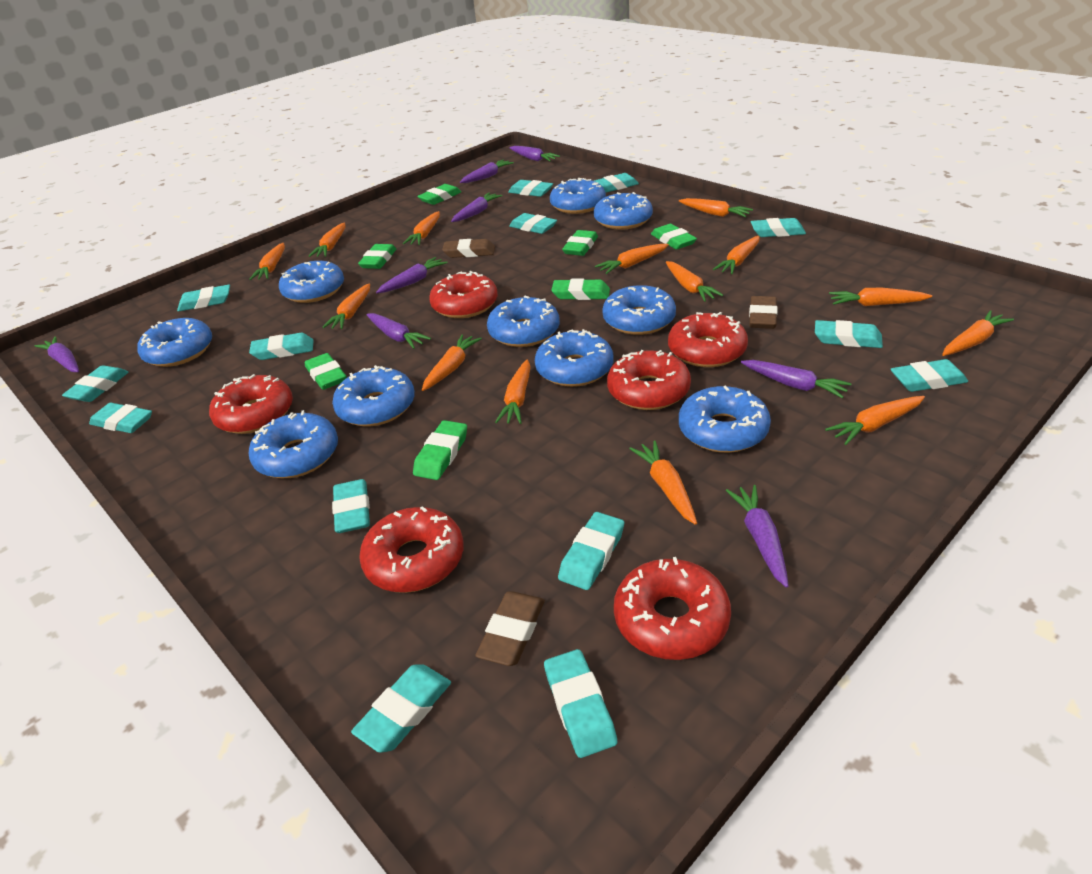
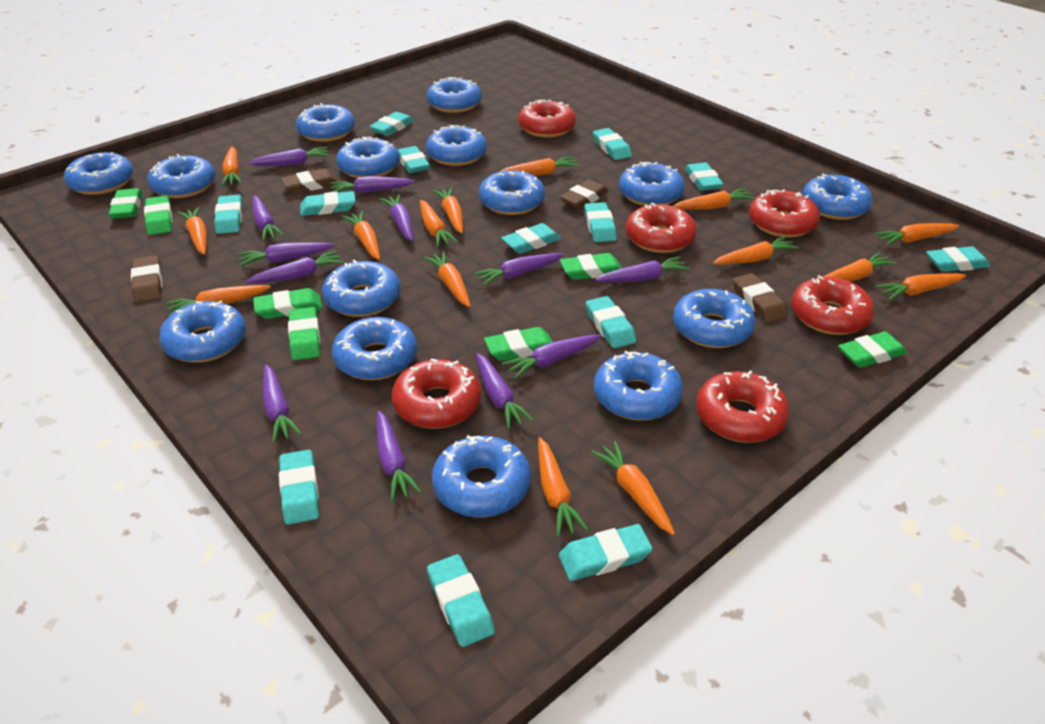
blue donut: 10 -> 15
brown eraser: 3 -> 4
orange carrot: 14 -> 15
purple carrot: 8 -> 12
turquoise eraser: 14 -> 13

